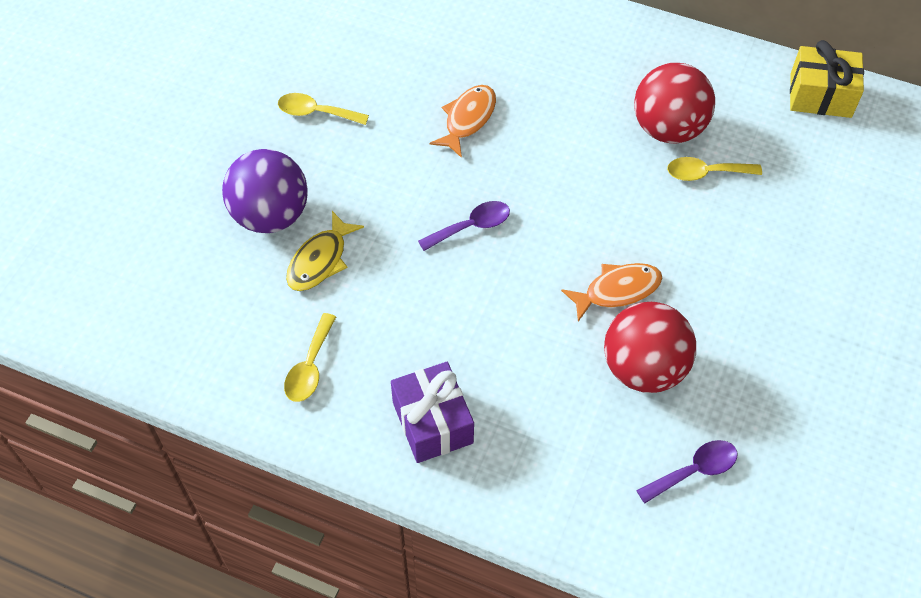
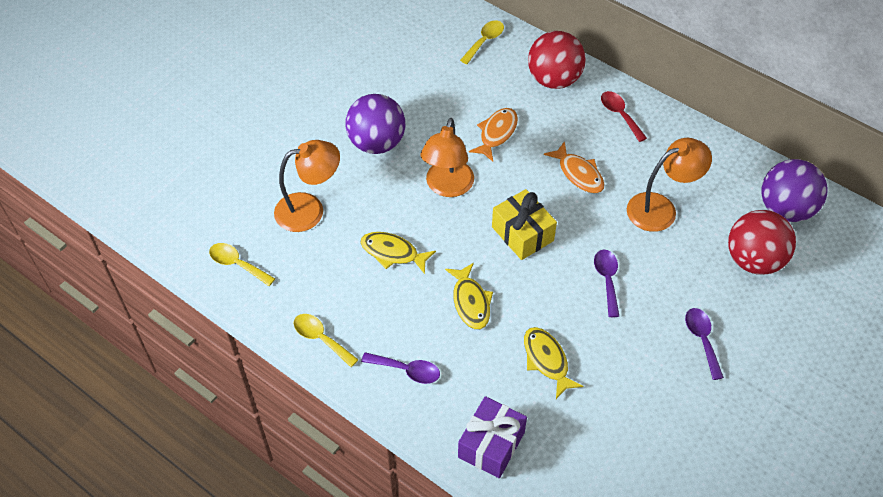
orange lamp: 0 -> 3
purple ball: 1 -> 2
purple spoon: 2 -> 3
red spoon: 0 -> 1
yellow fish: 1 -> 3

